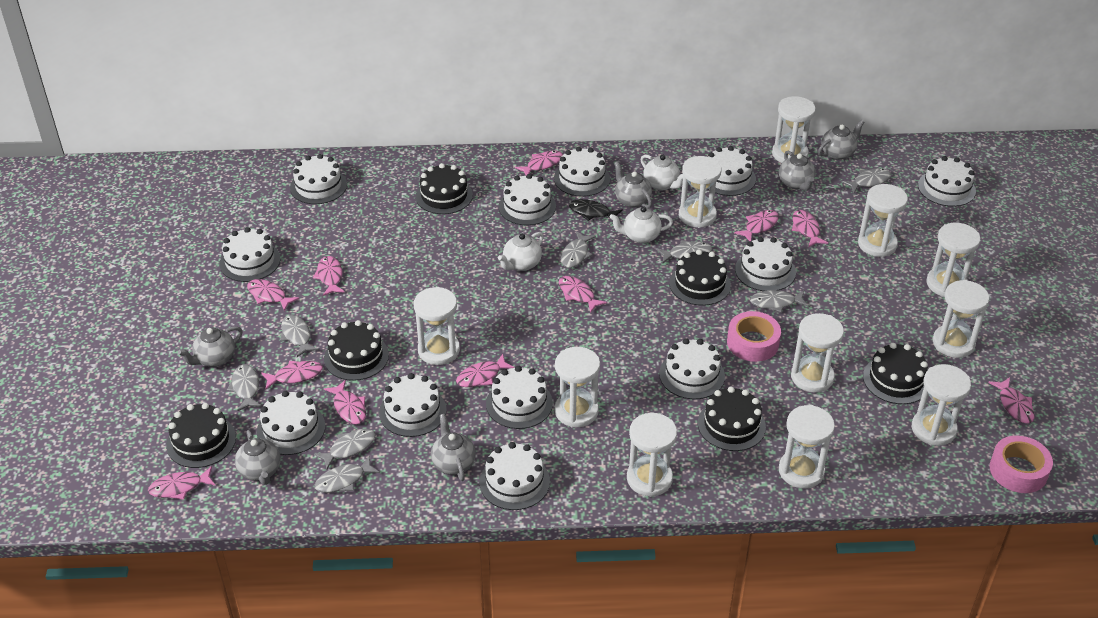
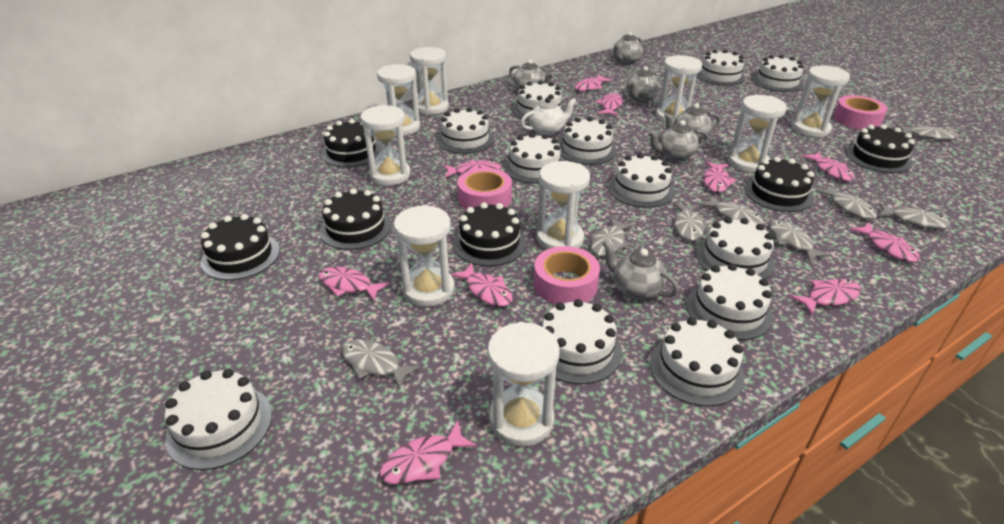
black fish: 1 -> 0
pink fish: 11 -> 10
pink tape: 2 -> 3
white hourglass: 11 -> 9
white teapot: 3 -> 1

